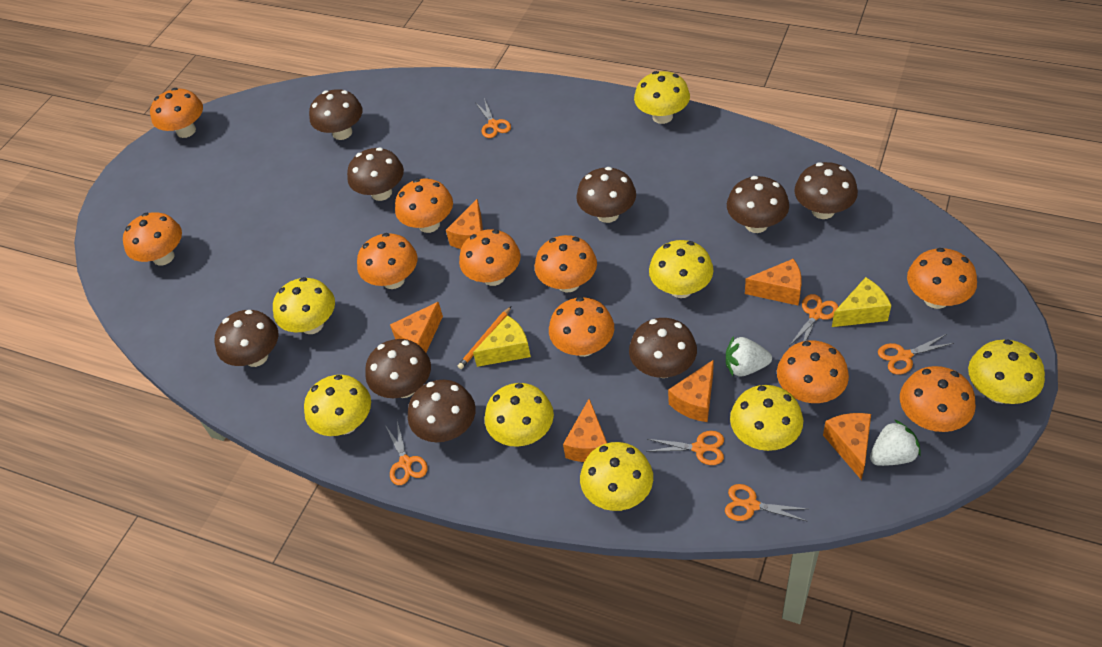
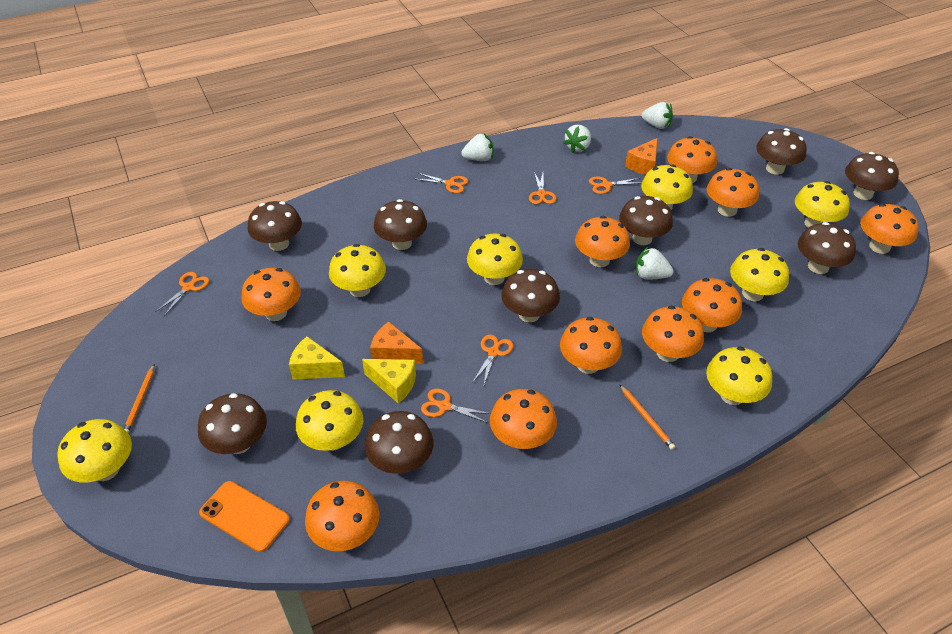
orange cheese: 6 -> 2
orange pencil: 1 -> 2
orange phone: 0 -> 1
white strawberry: 2 -> 4

